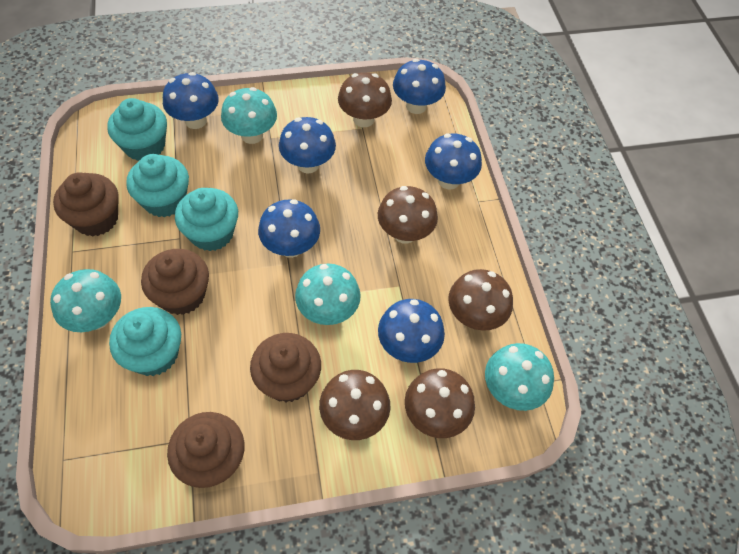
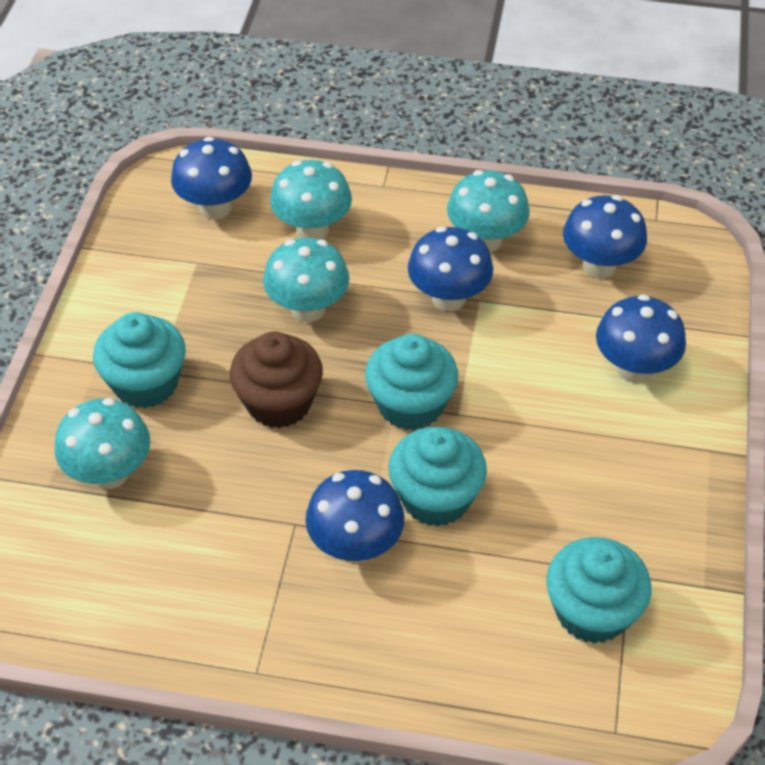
blue mushroom: 6 -> 5
brown cupcake: 4 -> 1
brown mushroom: 5 -> 0

